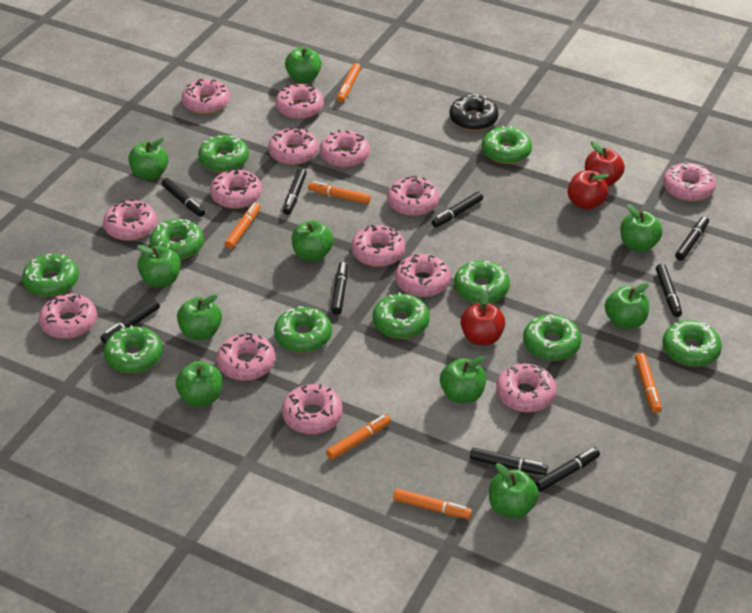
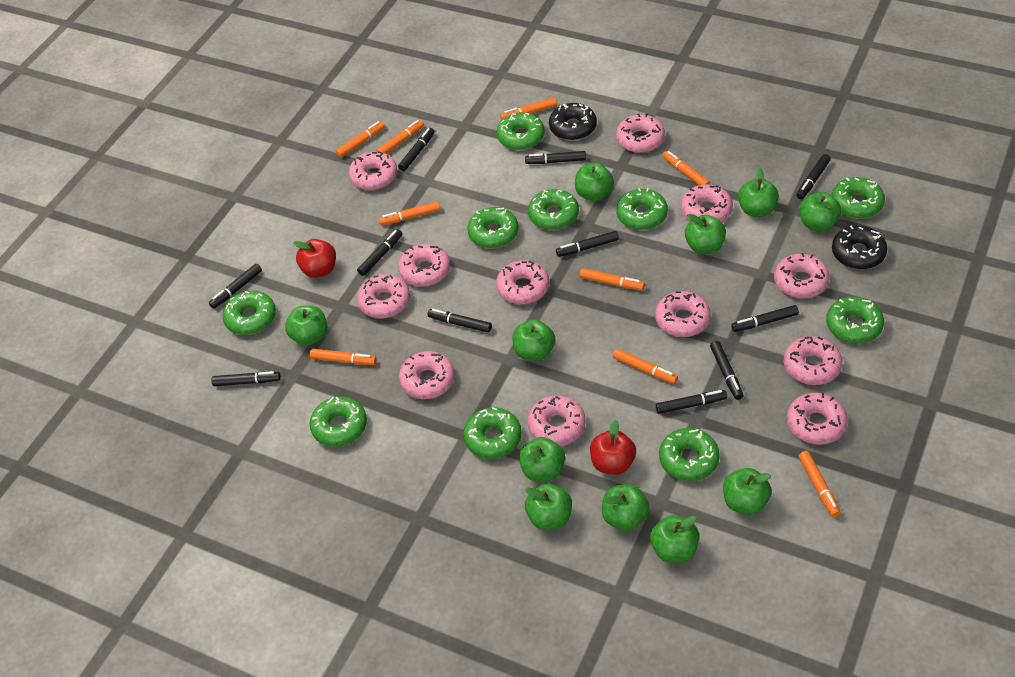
black donut: 1 -> 2
black marker: 9 -> 11
green apple: 10 -> 11
orange marker: 6 -> 9
pink donut: 14 -> 12
red apple: 3 -> 2

